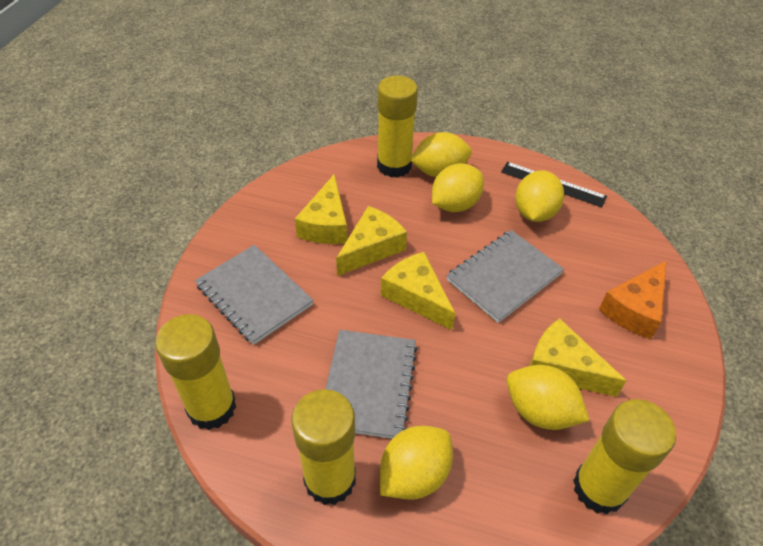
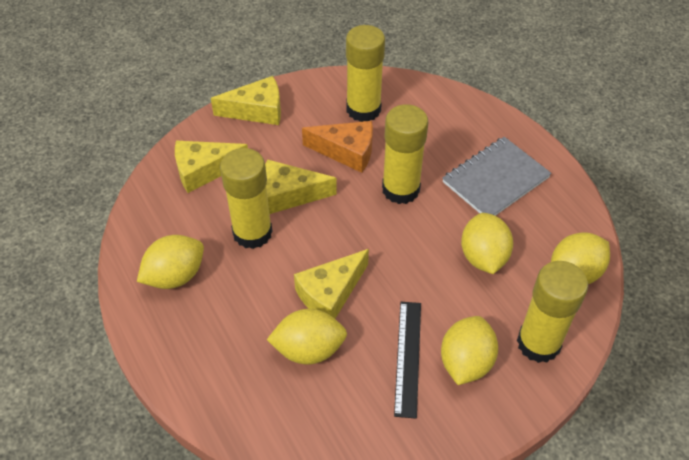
grey notebook: 3 -> 1

